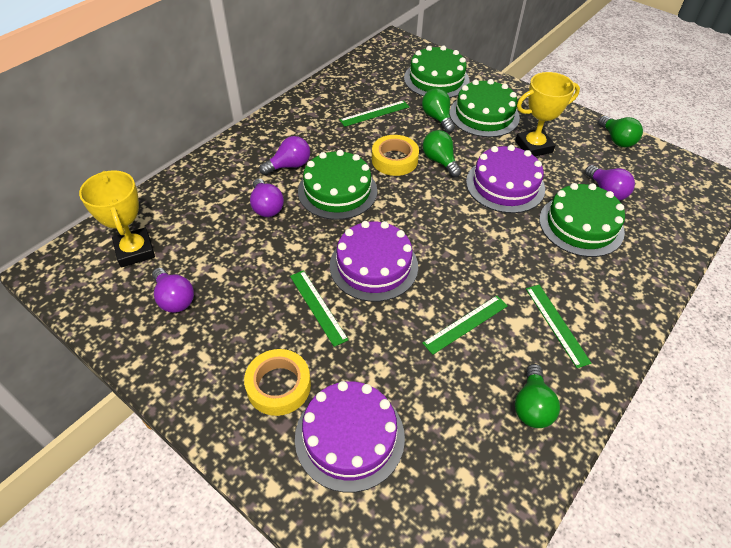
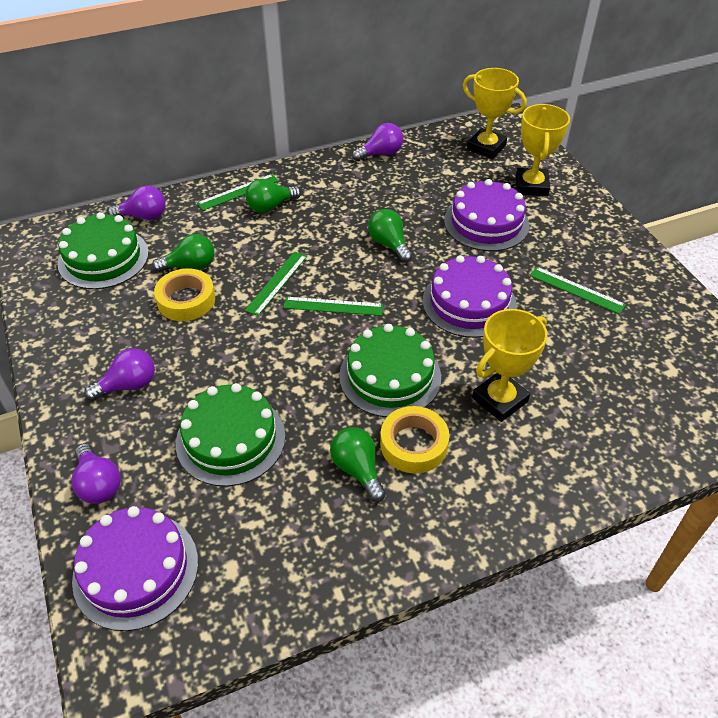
green cake: 4 -> 3
yellow trophy: 2 -> 3

